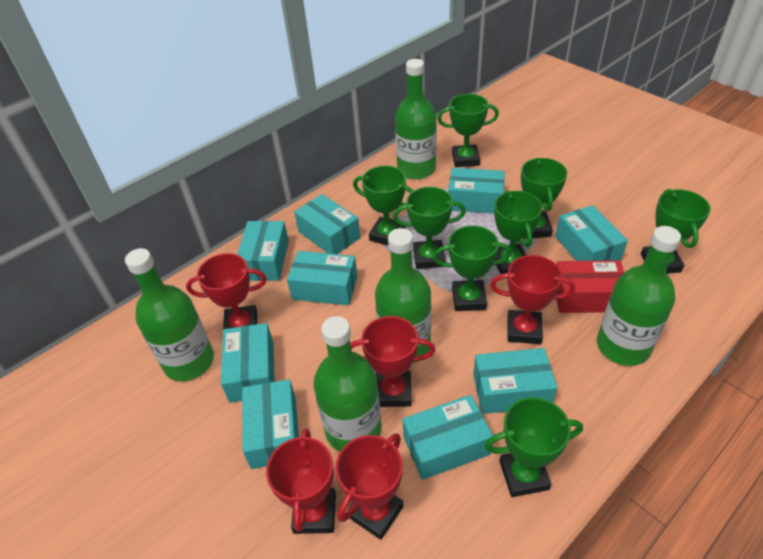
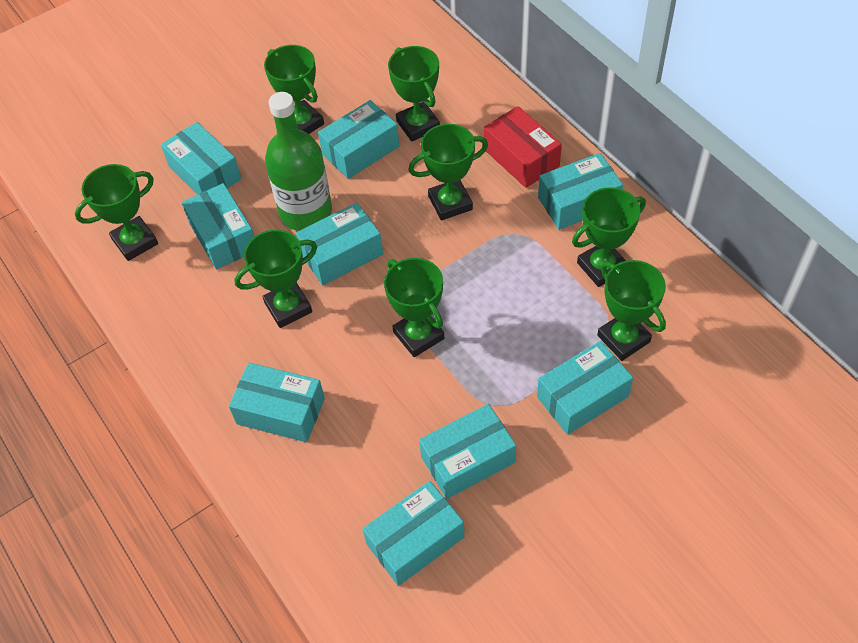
green bottle: 5 -> 1
red trophy: 5 -> 0

